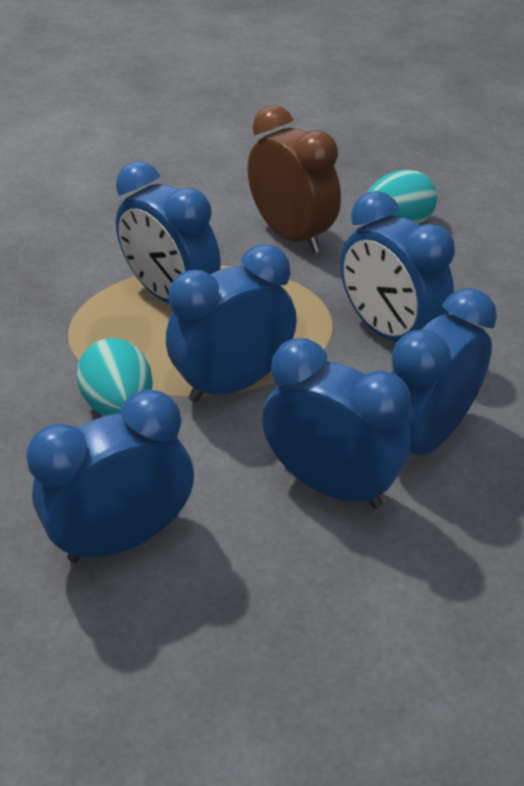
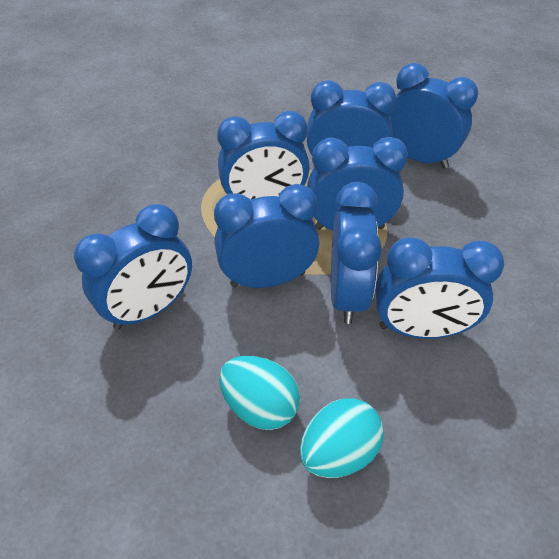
blue clock: 6 -> 8
brown clock: 1 -> 0

